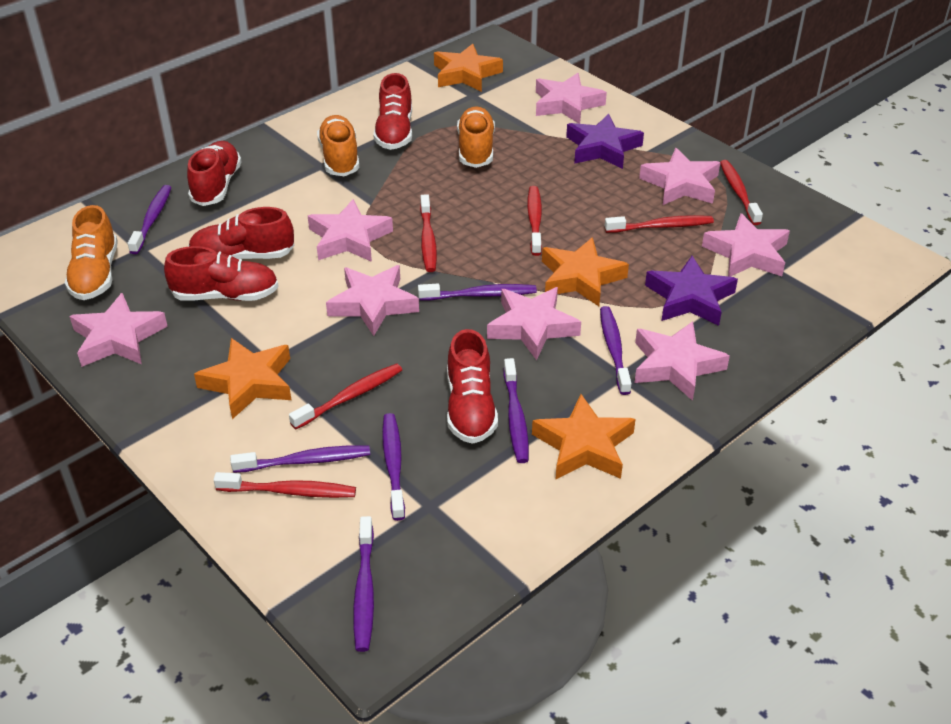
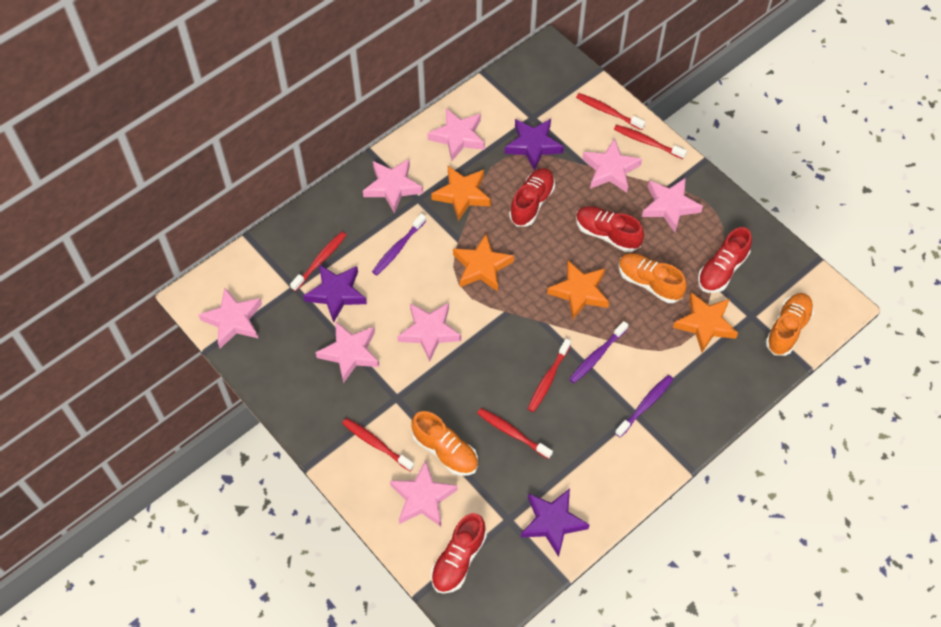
purple star: 2 -> 3
purple toothbrush: 7 -> 3
red shoe: 5 -> 4

